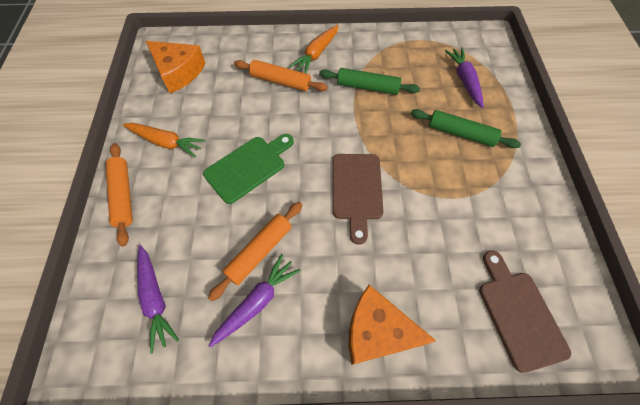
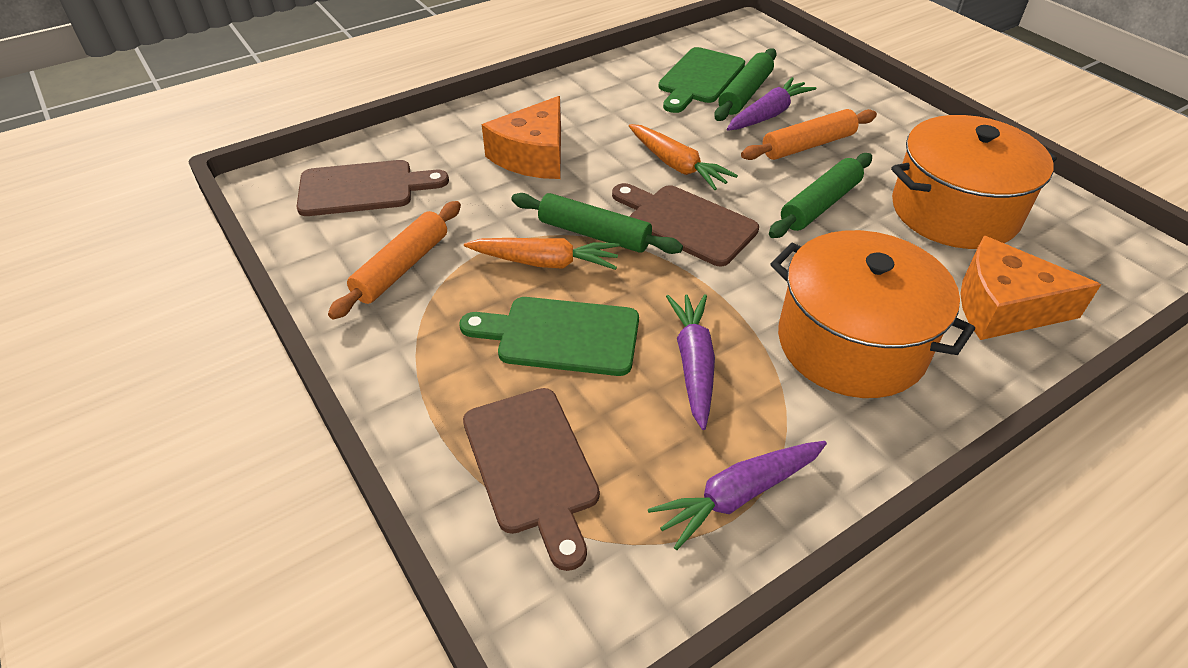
brown cutting board: 2 -> 3
green cutting board: 1 -> 2
green rolling pin: 2 -> 3
orange pot: 0 -> 2
orange rolling pin: 3 -> 2

